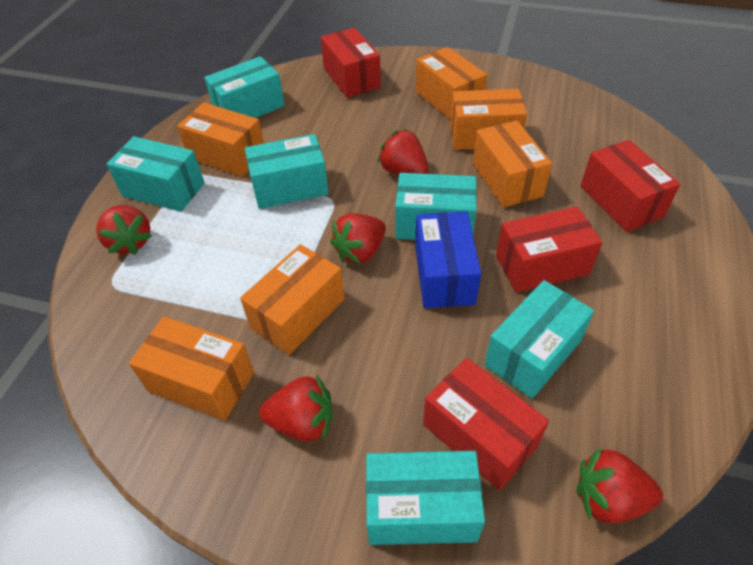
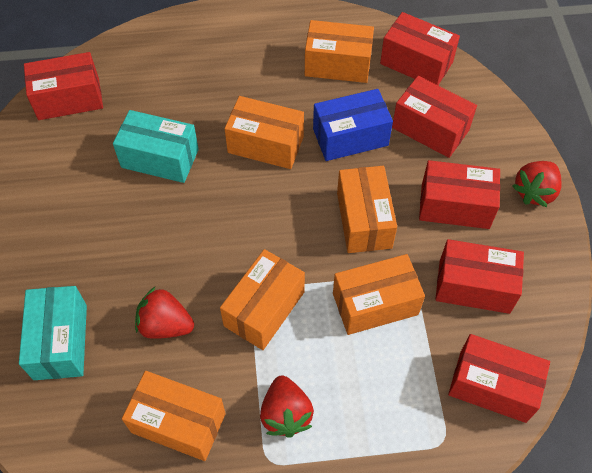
red box: 4 -> 6
red strawberry: 5 -> 3
turquoise box: 6 -> 2

